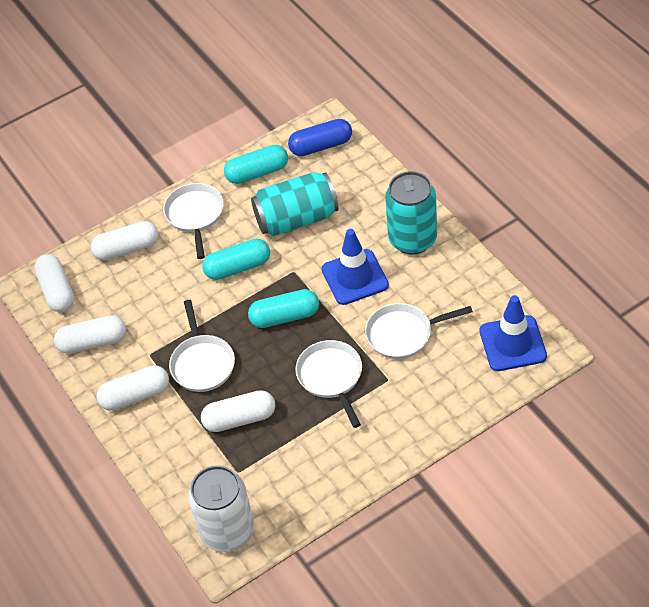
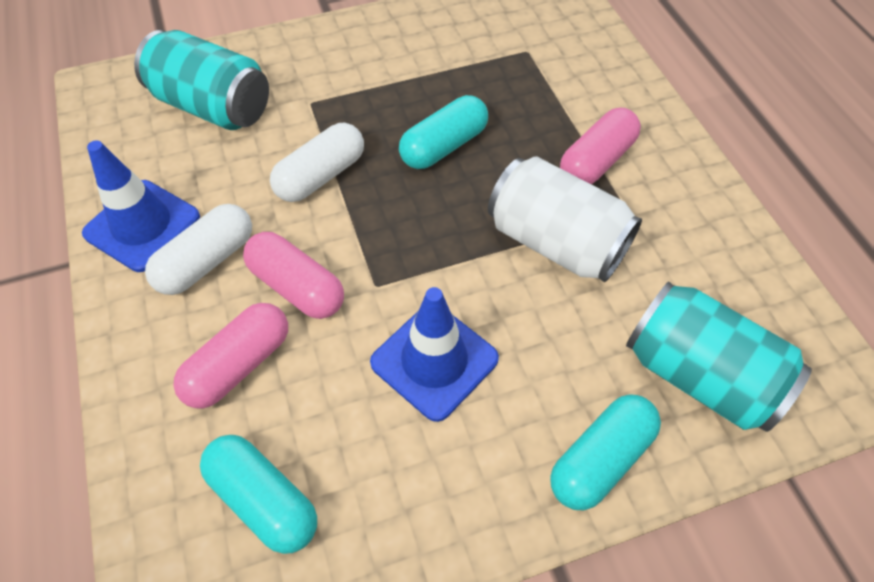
blue capsule: 1 -> 0
pink capsule: 0 -> 3
white capsule: 5 -> 2
white pan: 4 -> 0

